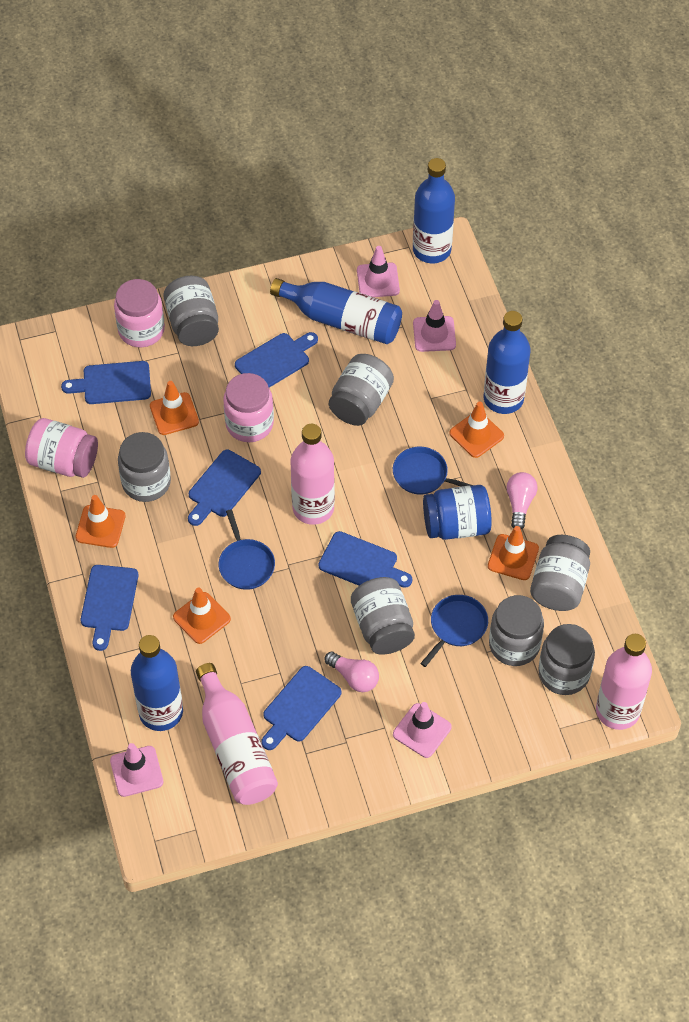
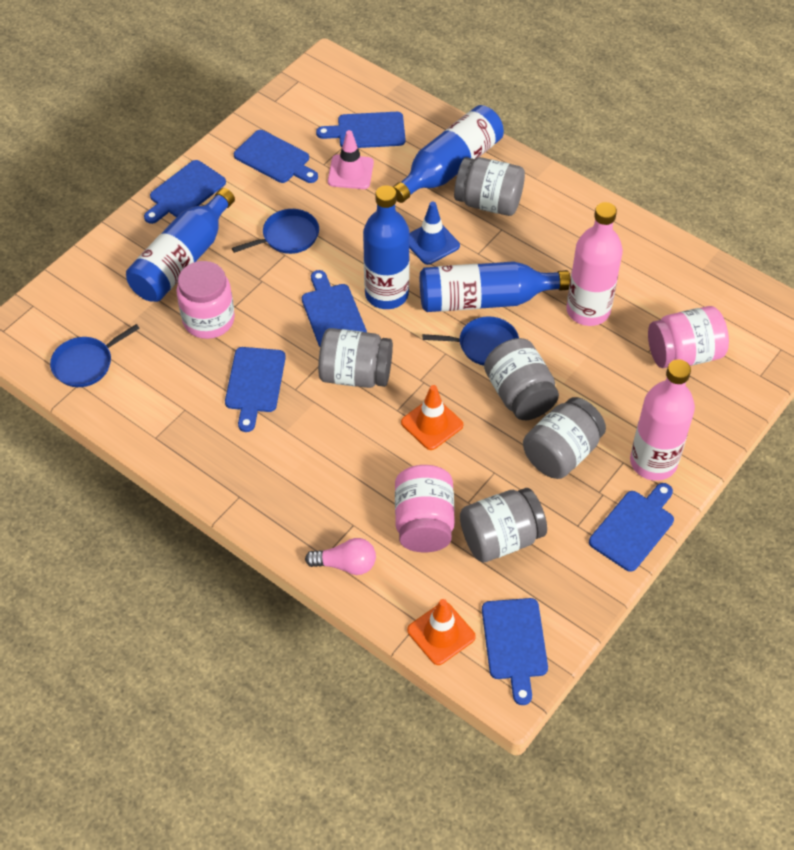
blue cutting board: 6 -> 7
blue jar: 1 -> 0
blue traffic cone: 0 -> 1
grey jar: 7 -> 5
orange traffic cone: 5 -> 2
pink bottle: 3 -> 2
pink light bulb: 2 -> 1
pink traffic cone: 4 -> 1

